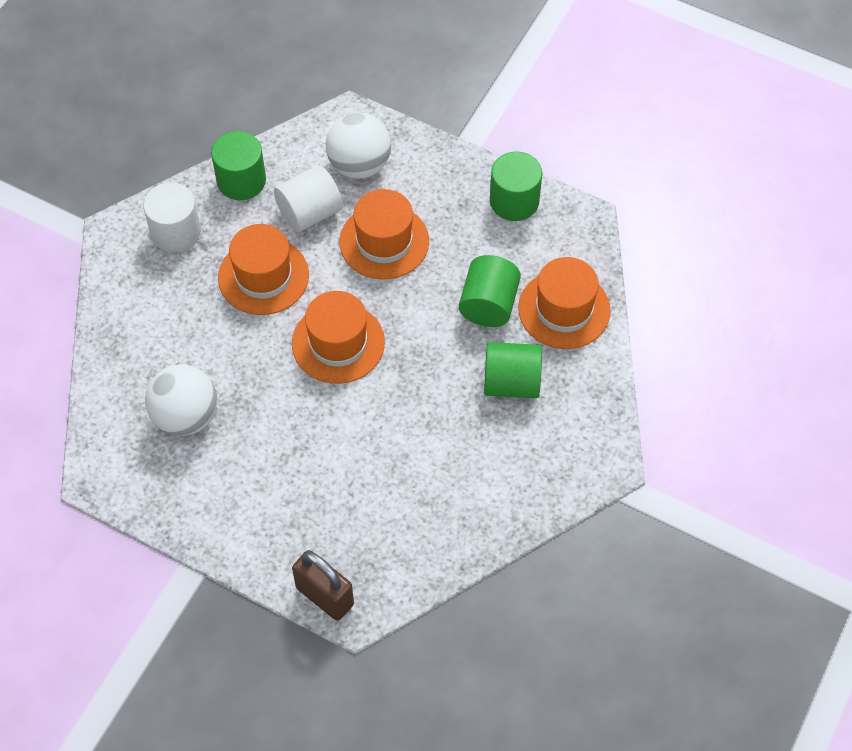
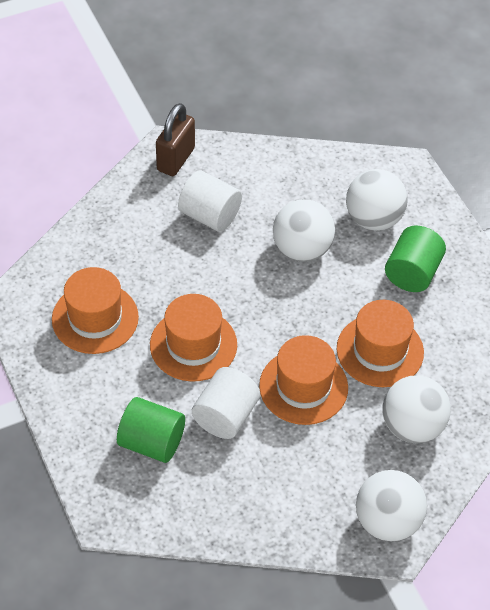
green cylinder: 4 -> 2
white ball: 2 -> 4

